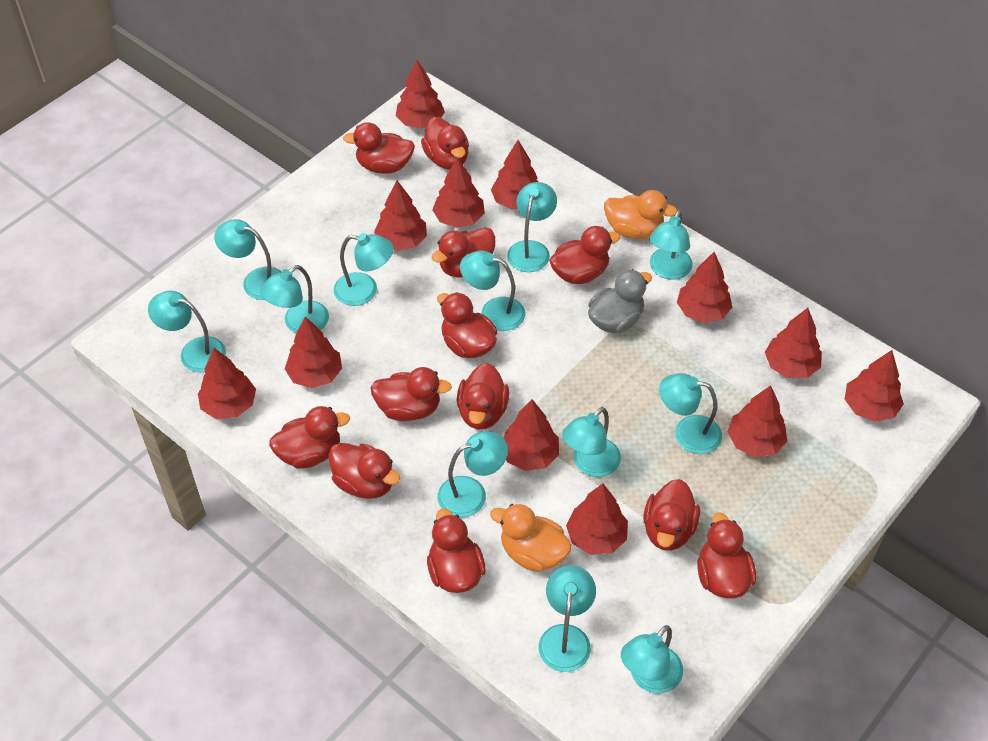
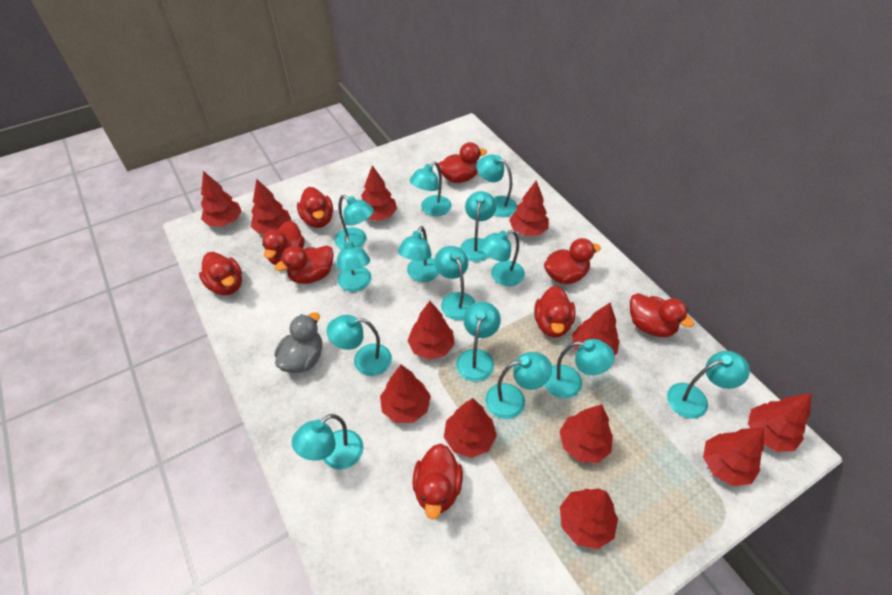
orange duck: 2 -> 0
red duck: 12 -> 9
turquoise lamp: 12 -> 14

